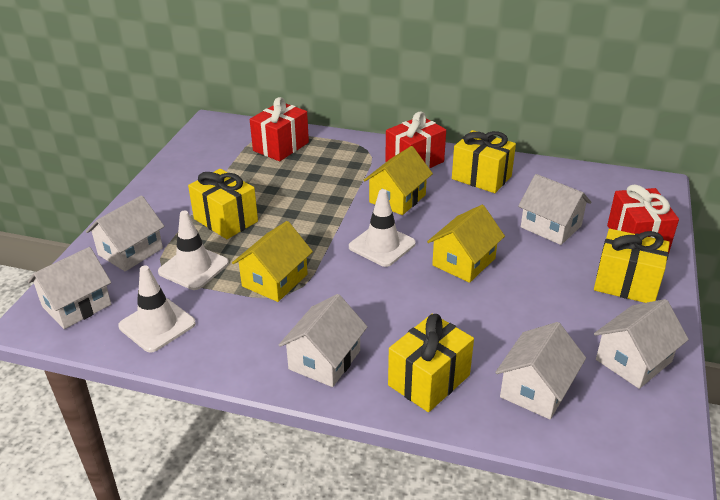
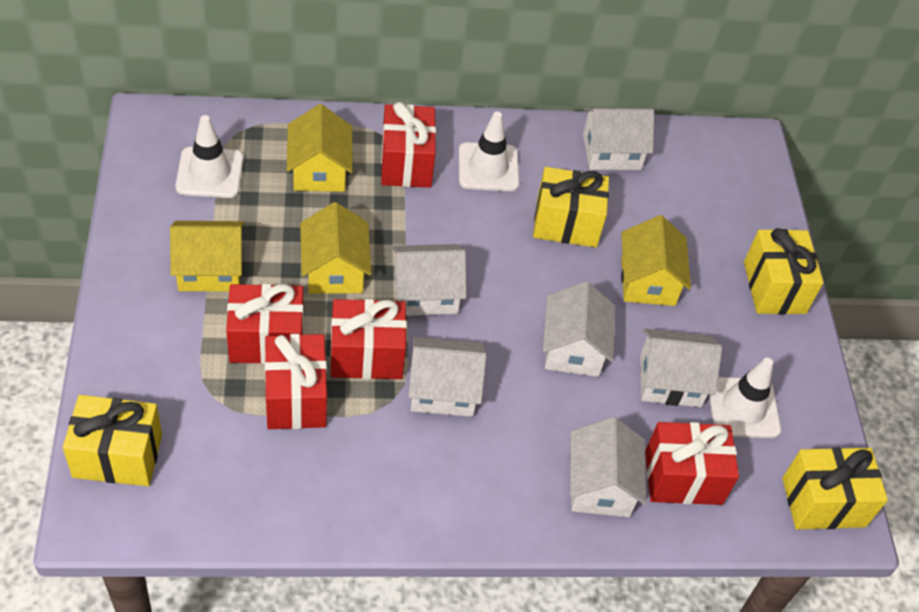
red gift: 3 -> 5
yellow house: 3 -> 4

